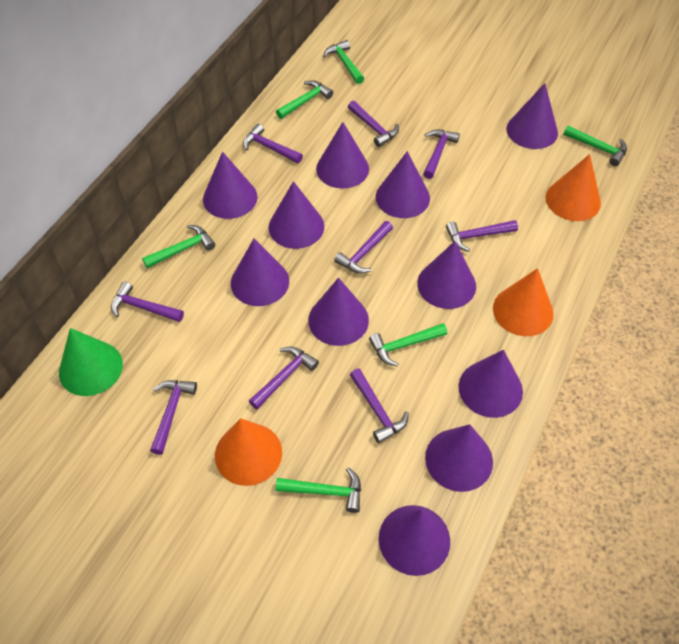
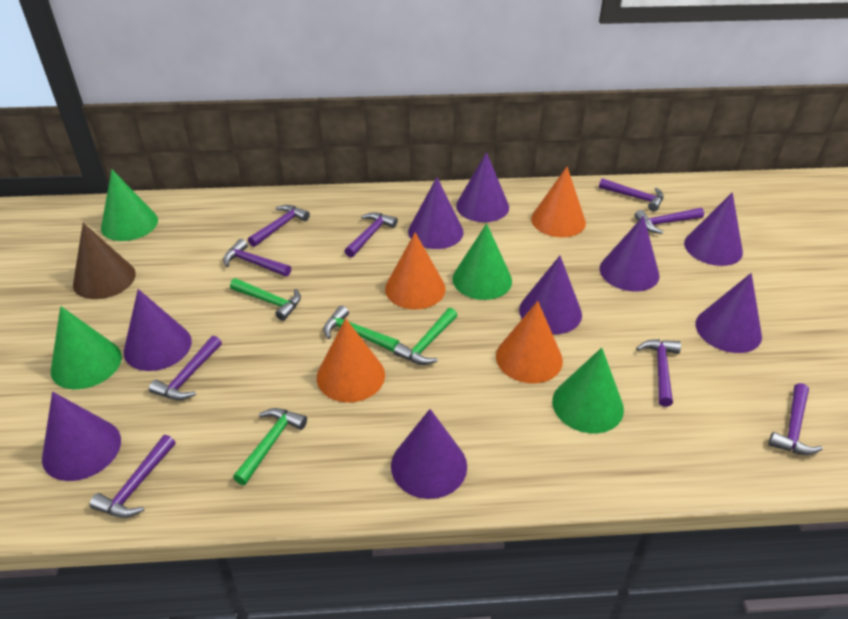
brown cone: 0 -> 1
green cone: 1 -> 4
green hammer: 6 -> 4
orange cone: 3 -> 4
purple cone: 11 -> 9

